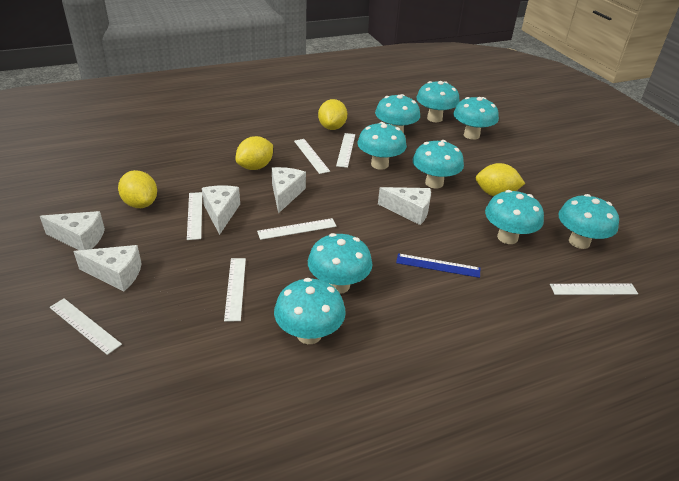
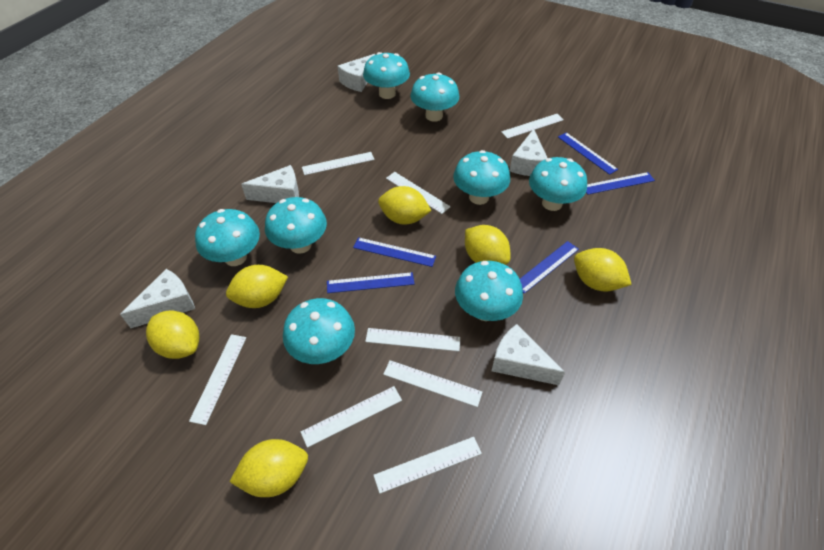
blue ruler: 1 -> 5
turquoise mushroom: 9 -> 8
white ruler: 7 -> 8
yellow lemon: 4 -> 6

